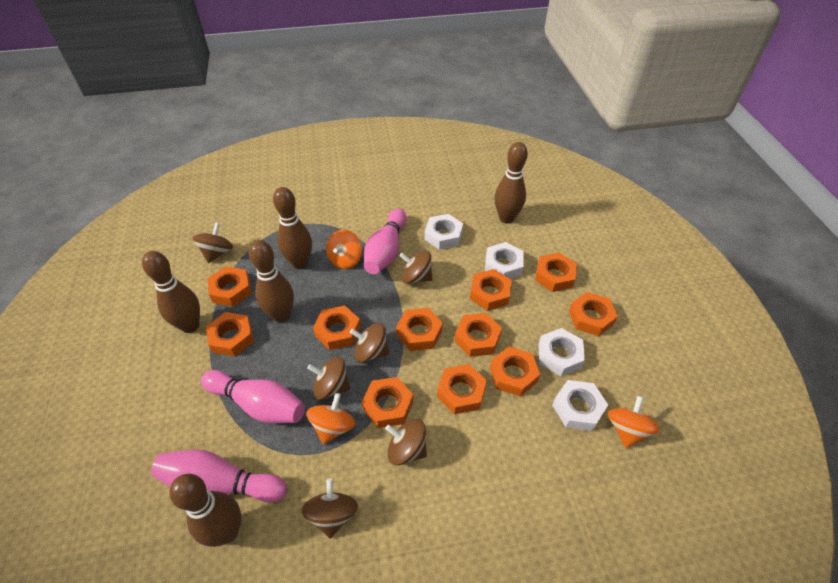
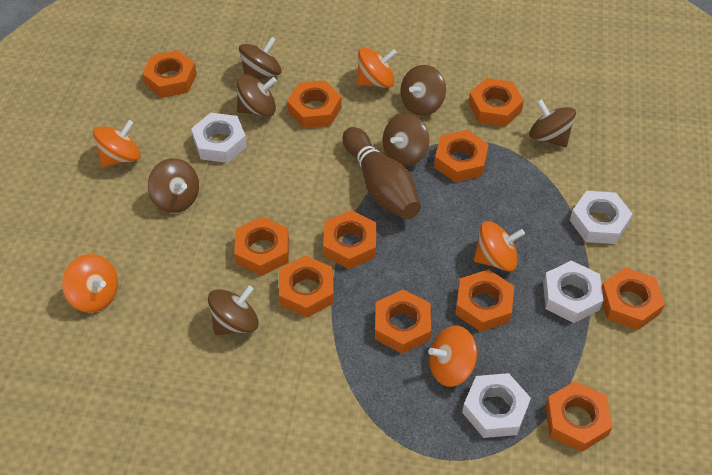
brown bowling pin: 5 -> 1
brown spinning top: 6 -> 7
orange spinning top: 3 -> 5
pink bowling pin: 3 -> 0

